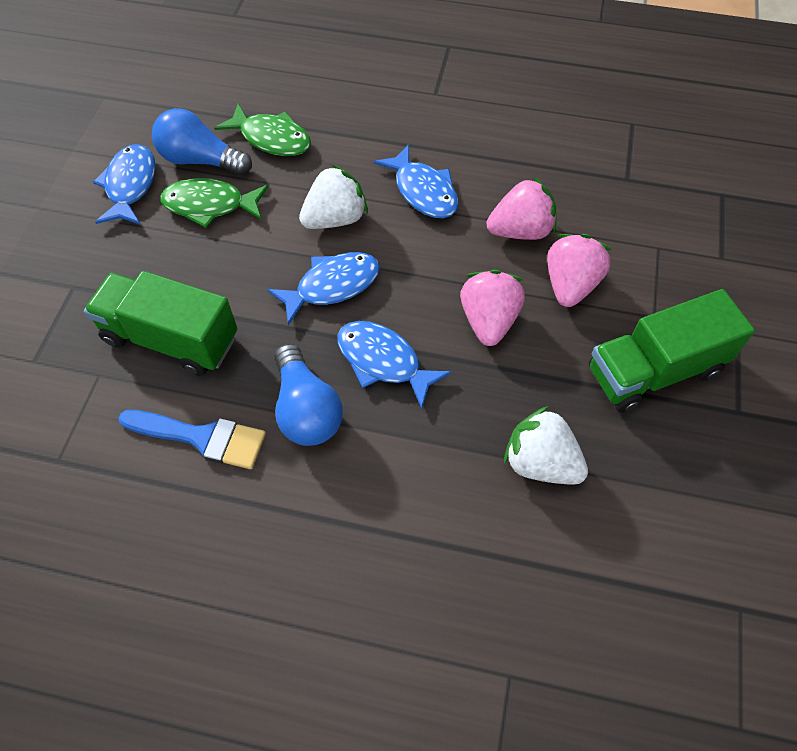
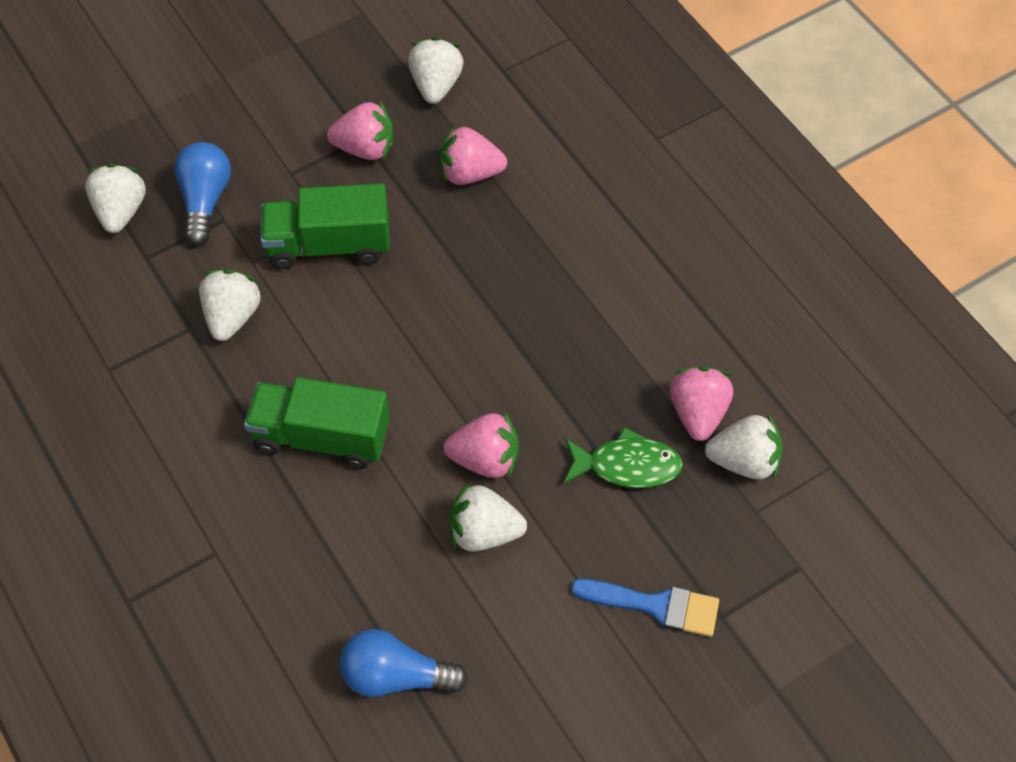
blue fish: 4 -> 0
green fish: 2 -> 1
pink strawberry: 3 -> 4
white strawberry: 2 -> 5

